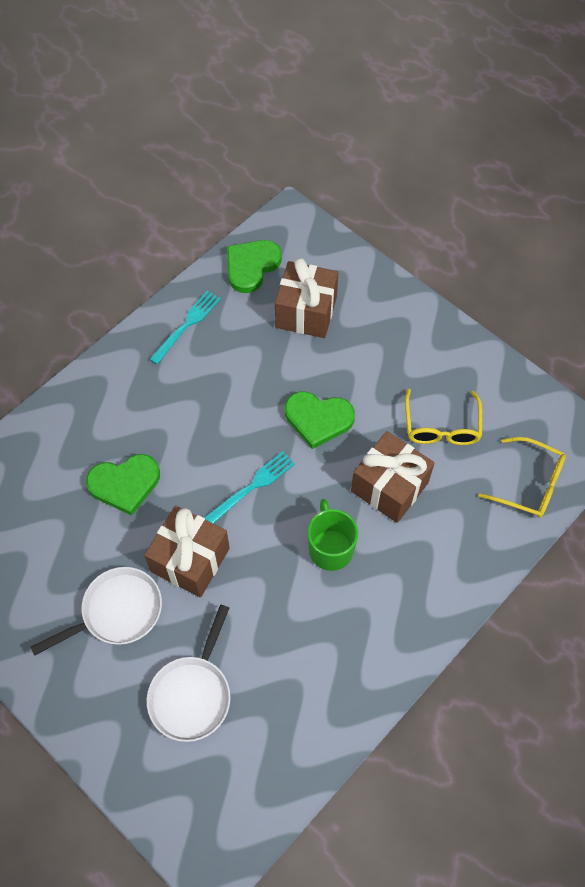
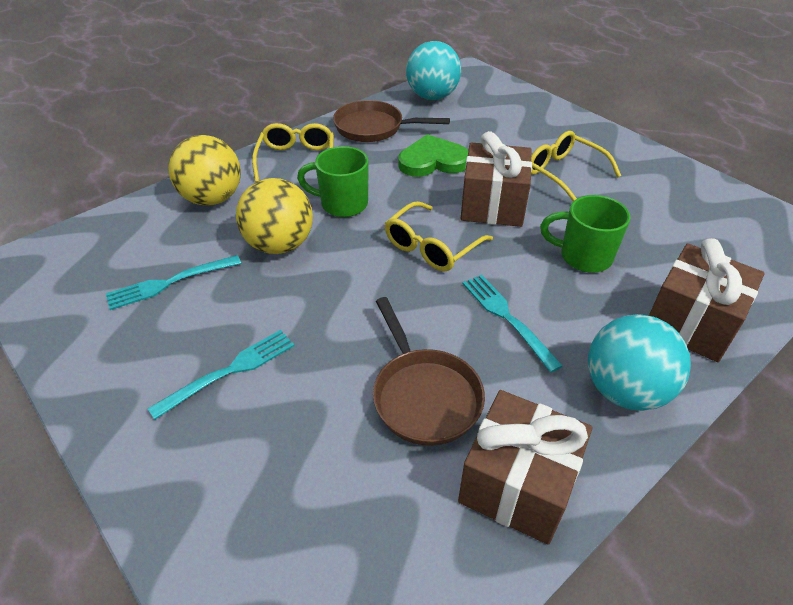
brown pan: 0 -> 2
green heart: 3 -> 1
green mug: 1 -> 2
turquoise ball: 0 -> 2
turquoise fork: 2 -> 3
white pan: 2 -> 0
yellow ball: 0 -> 2
yellow glasses: 2 -> 3

